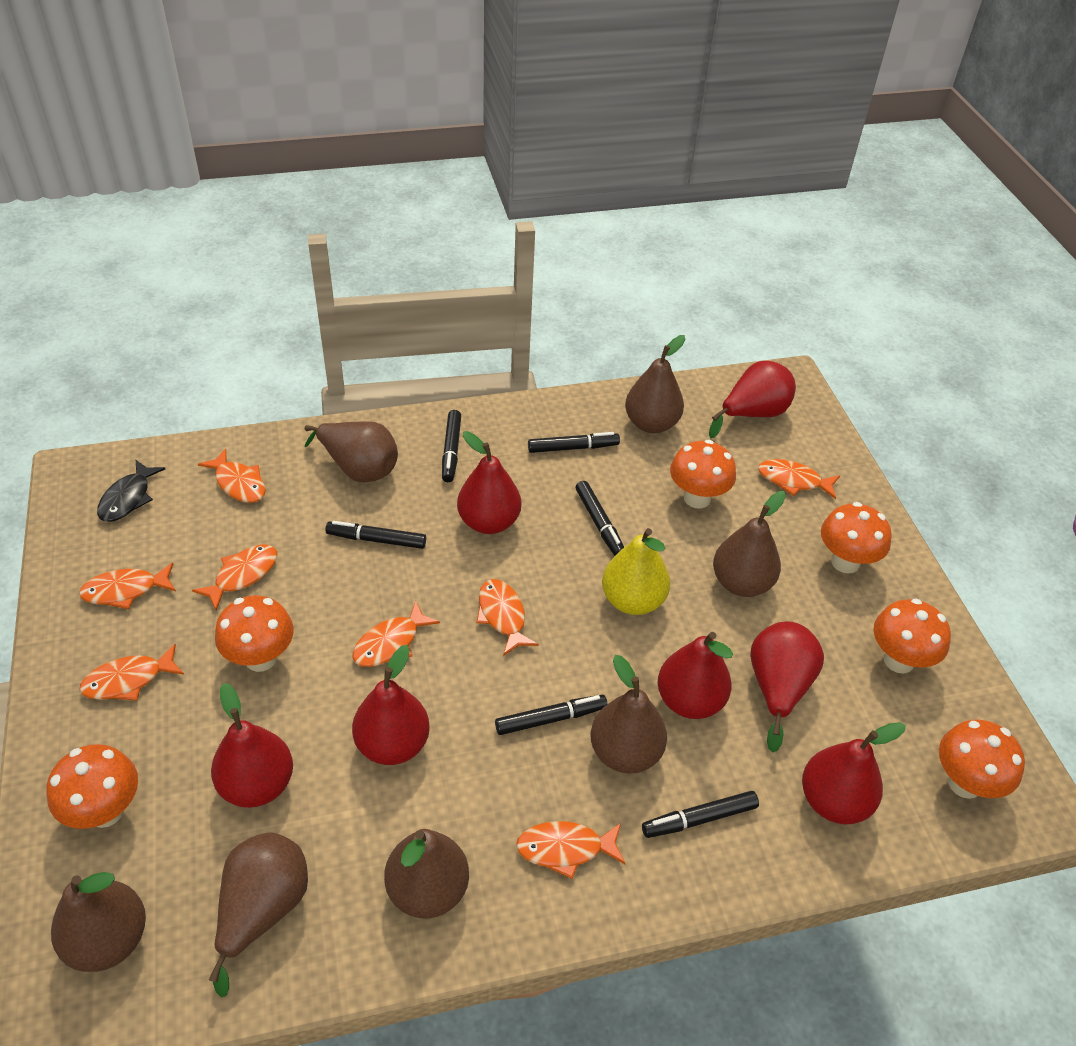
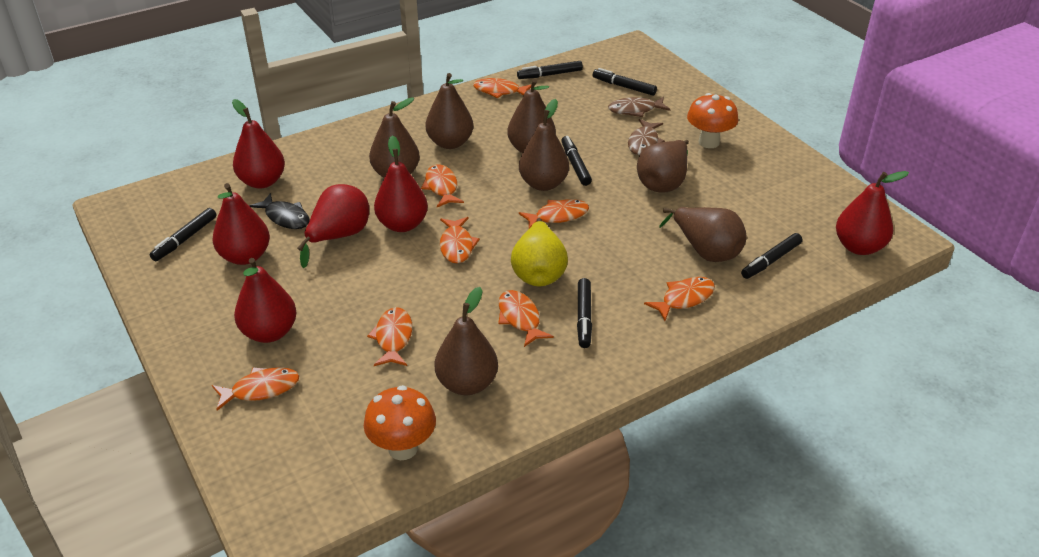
brown fish: 0 -> 2
orange mushroom: 6 -> 2
red pear: 7 -> 6

